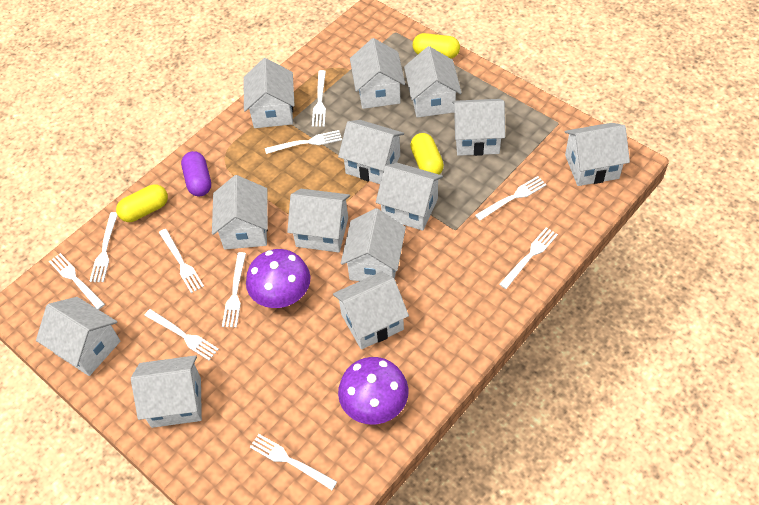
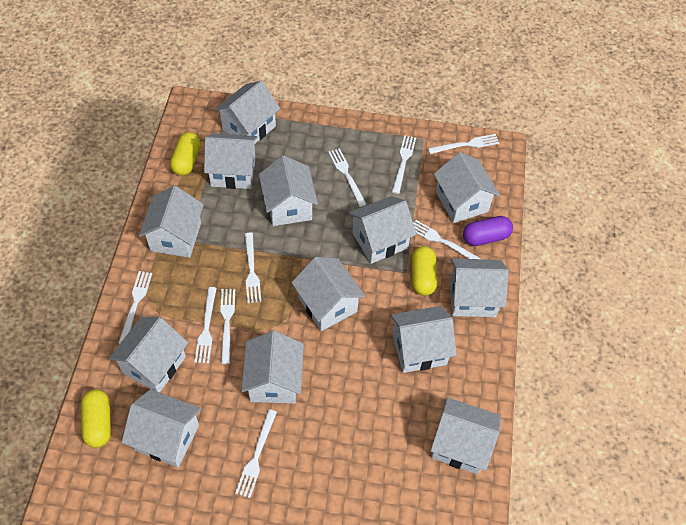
purple mushroom: 2 -> 0
white fork: 10 -> 9

